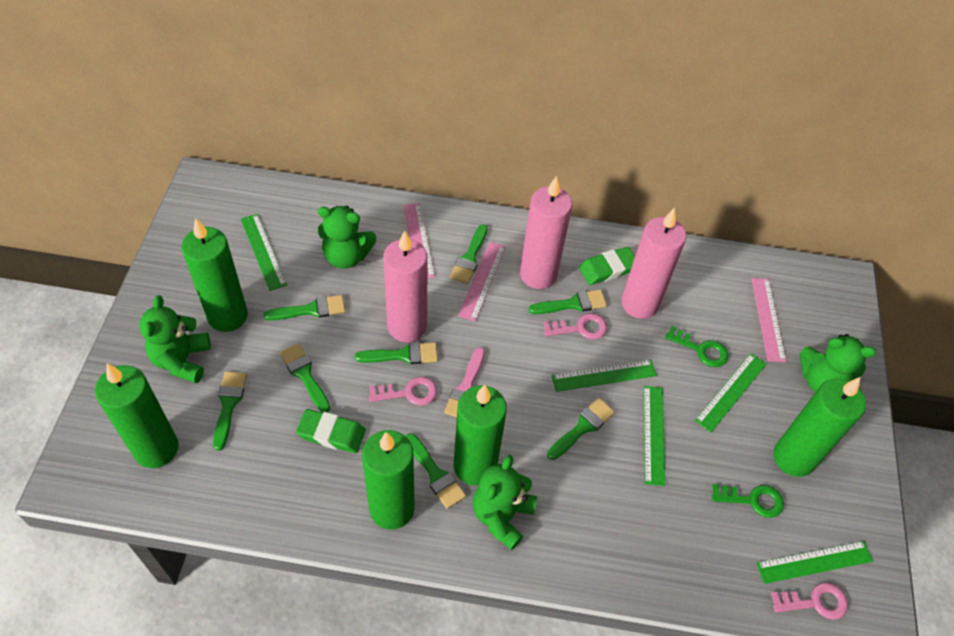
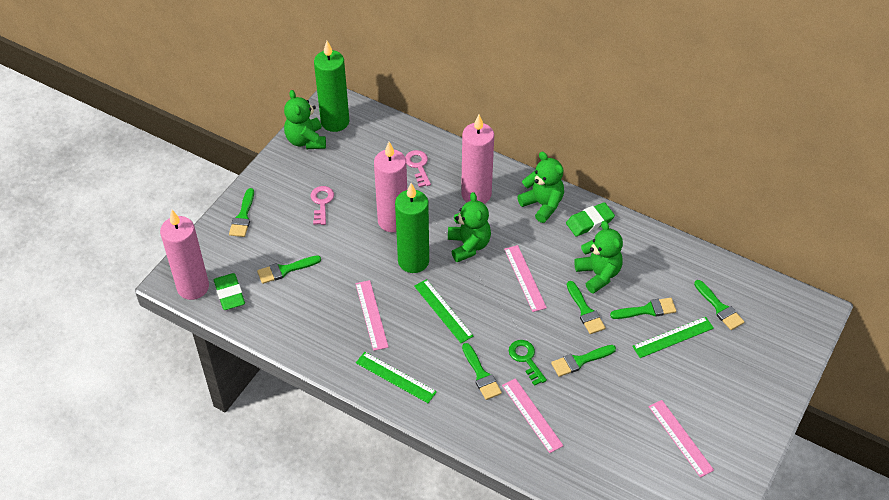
green brush: 8 -> 7
green candle: 5 -> 2
green key: 2 -> 1
green ruler: 5 -> 3
pink brush: 1 -> 0
pink key: 3 -> 2
pink ruler: 3 -> 4

